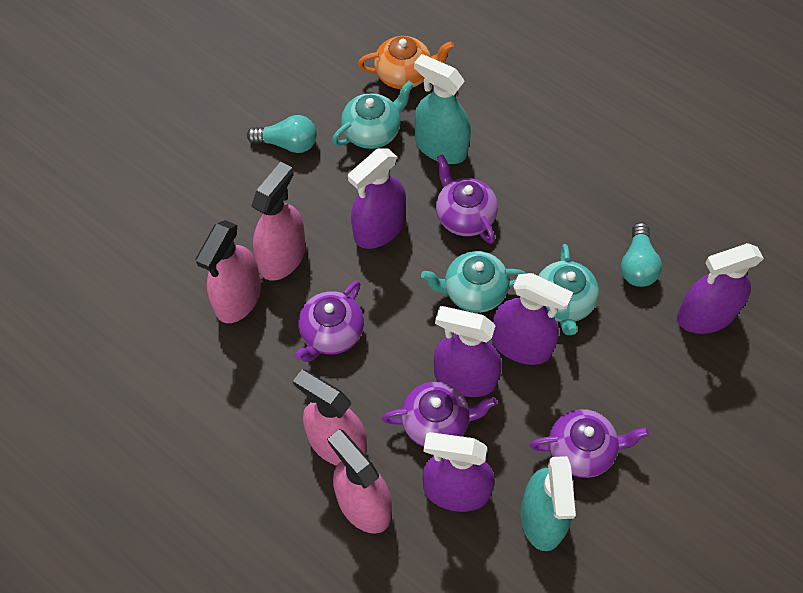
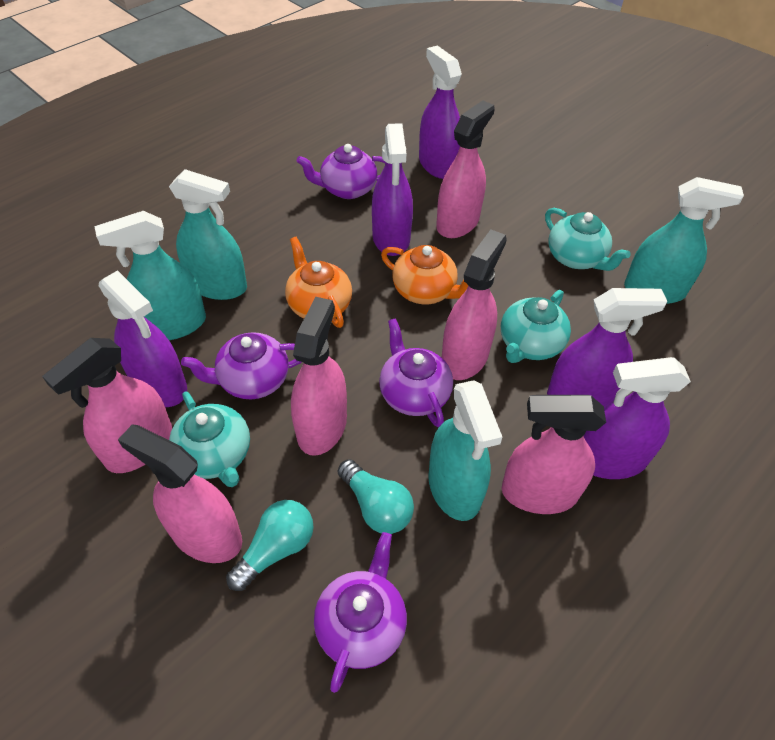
orange teapot: 1 -> 2
pink spray bottle: 4 -> 6
turquoise spray bottle: 2 -> 4

